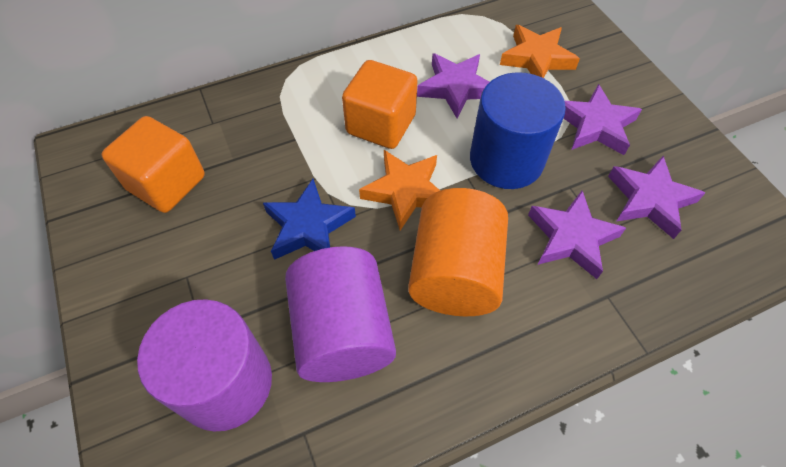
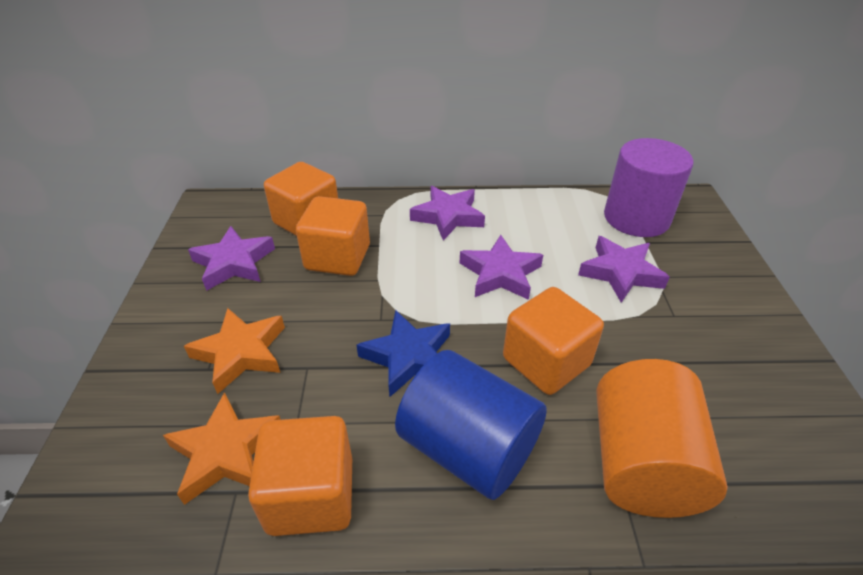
orange cube: 2 -> 4
purple cylinder: 2 -> 1

